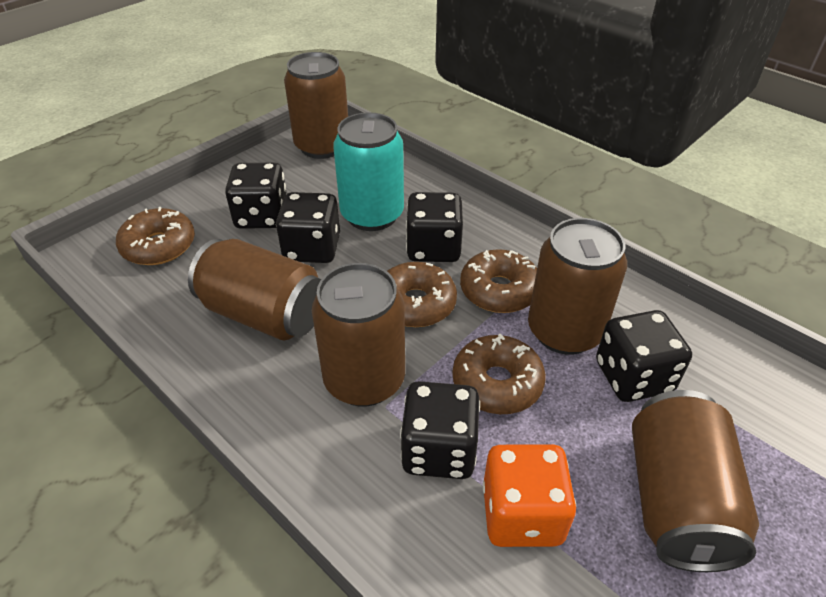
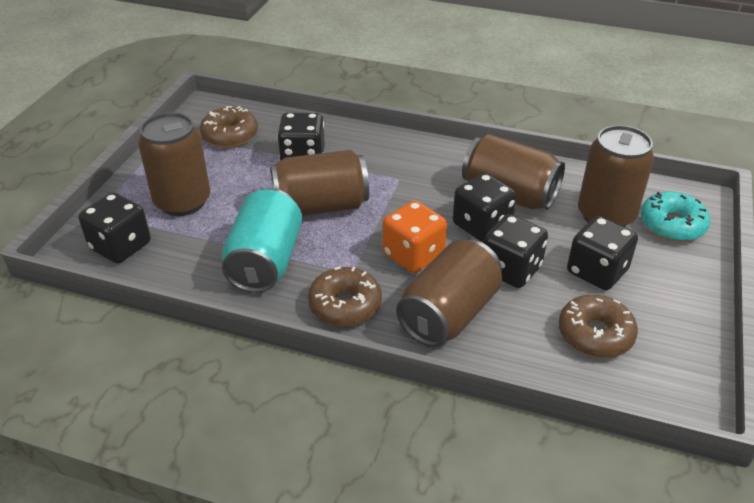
brown donut: 4 -> 3
turquoise donut: 0 -> 1

